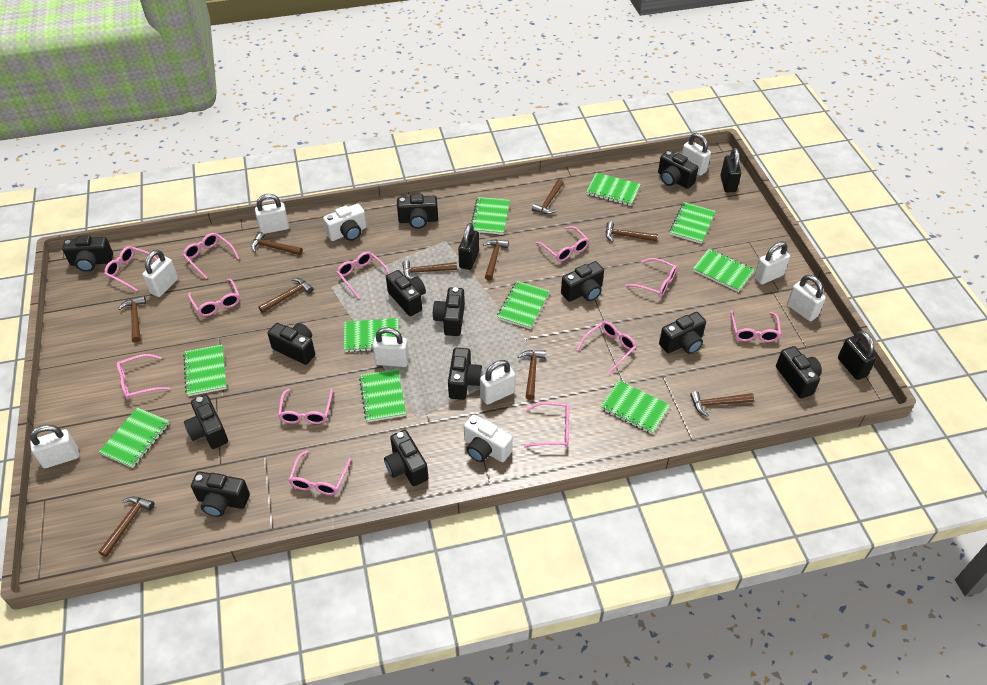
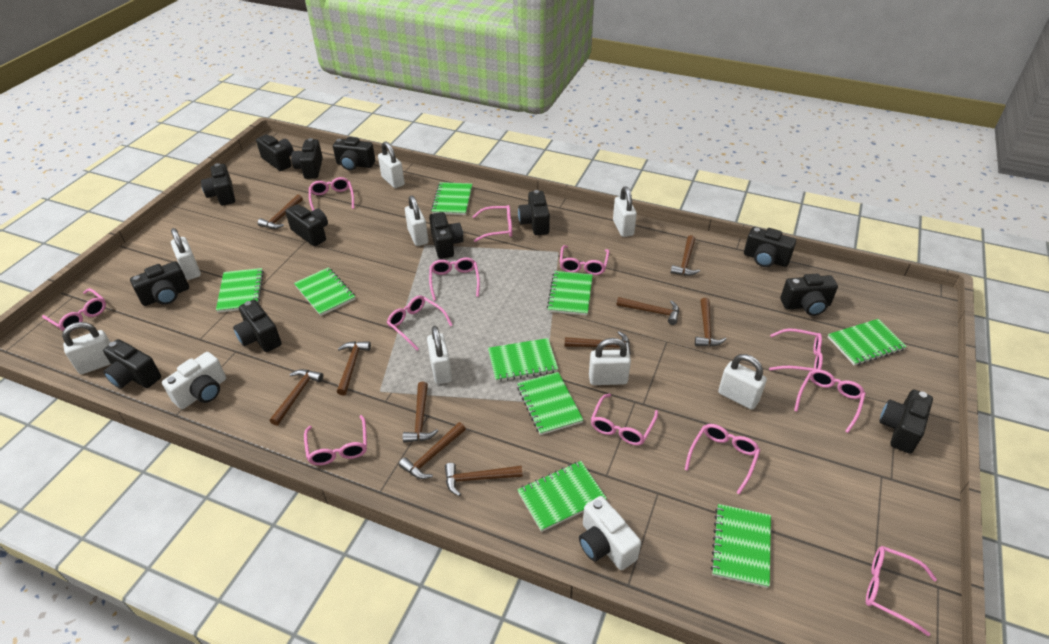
black padlock: 3 -> 0
green notebook: 10 -> 9

